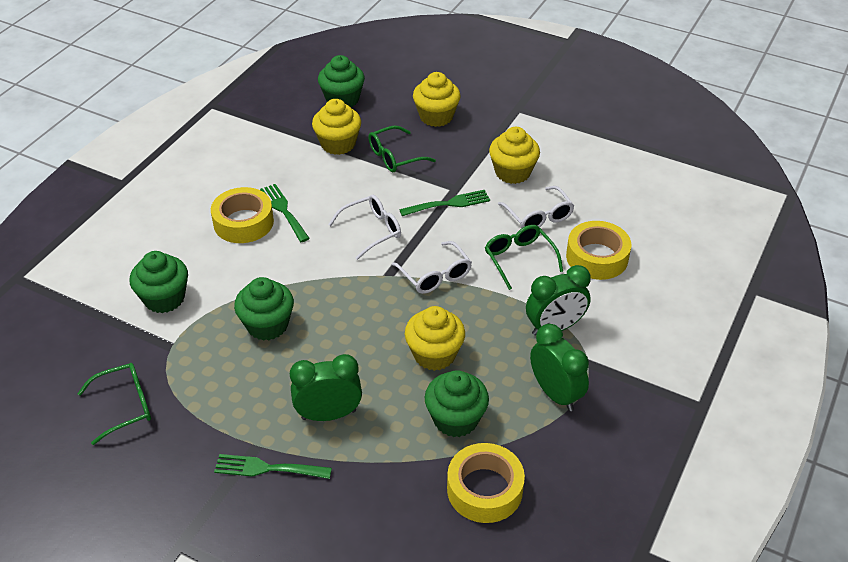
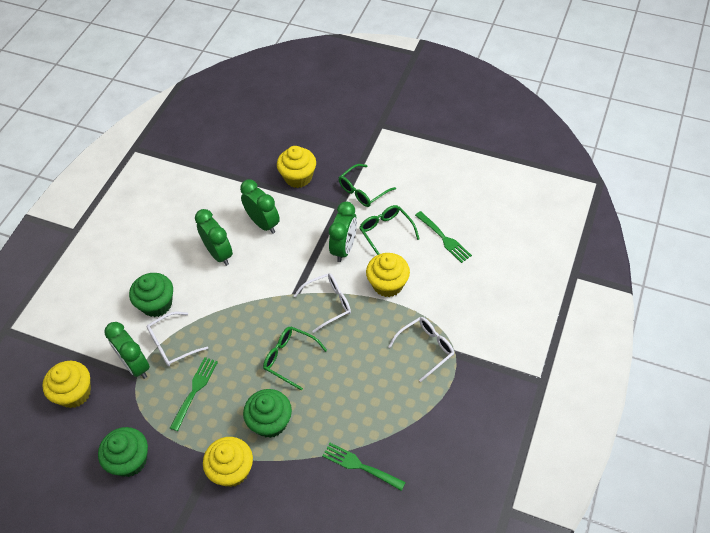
green clock: 3 -> 4
green cupcake: 4 -> 3
yellow tape: 3 -> 0

